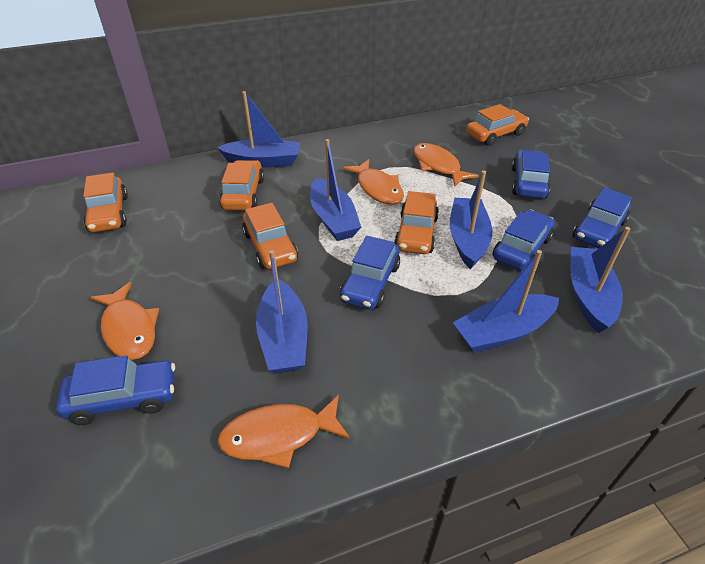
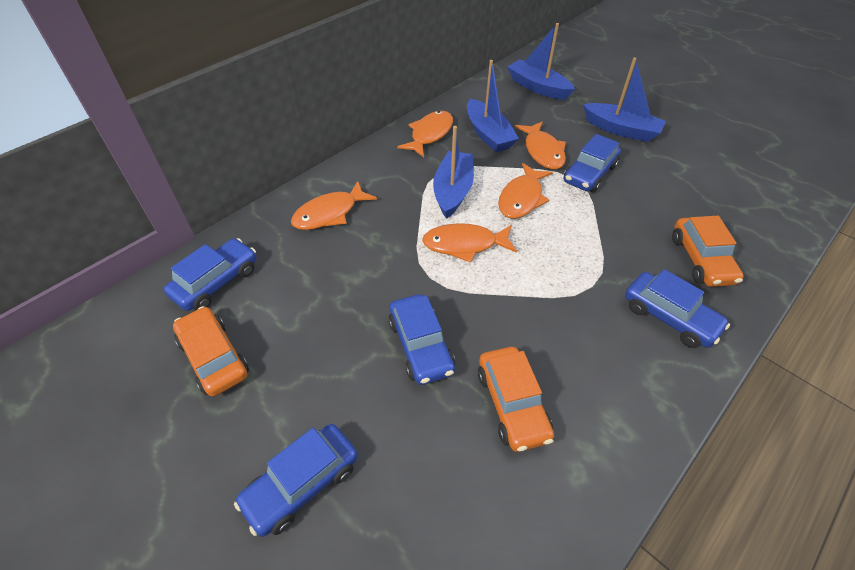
blue boat: 6 -> 4
orange car: 5 -> 3
orange fish: 4 -> 5

